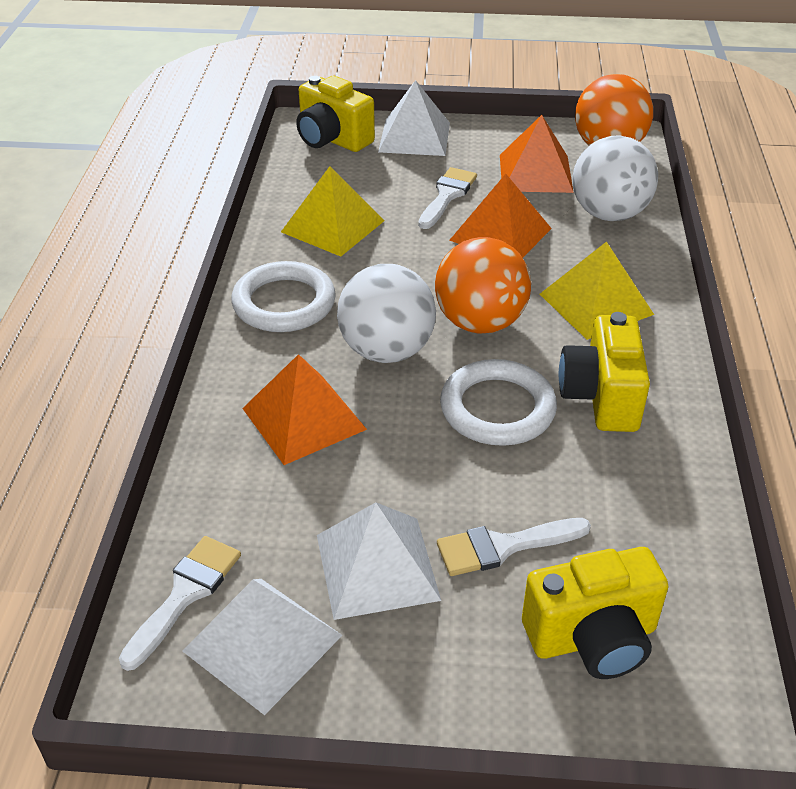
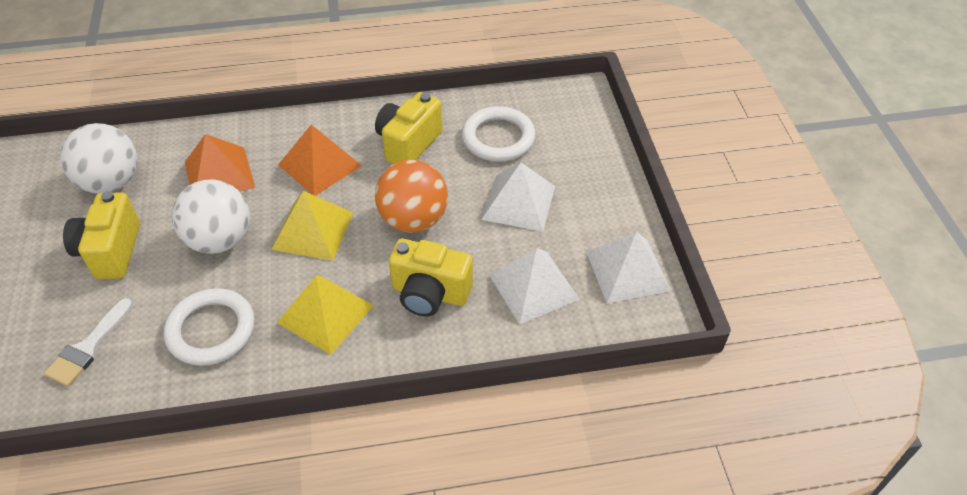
orange ball: 2 -> 1
orange pyramid: 3 -> 2
white brush: 3 -> 1

